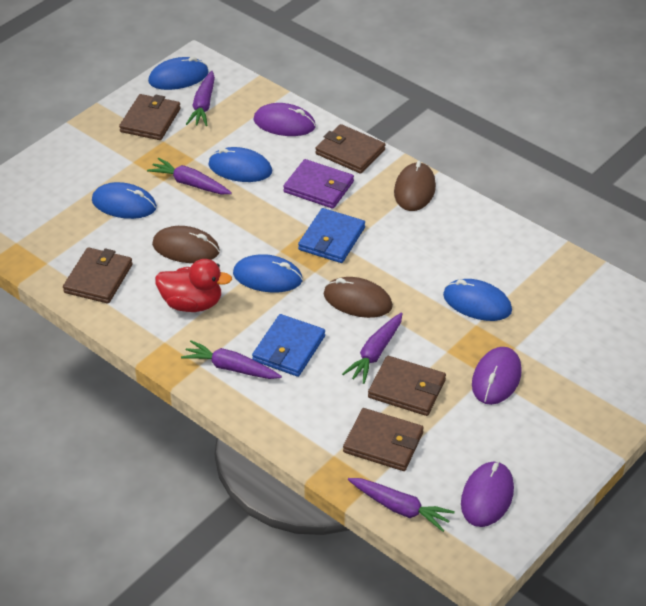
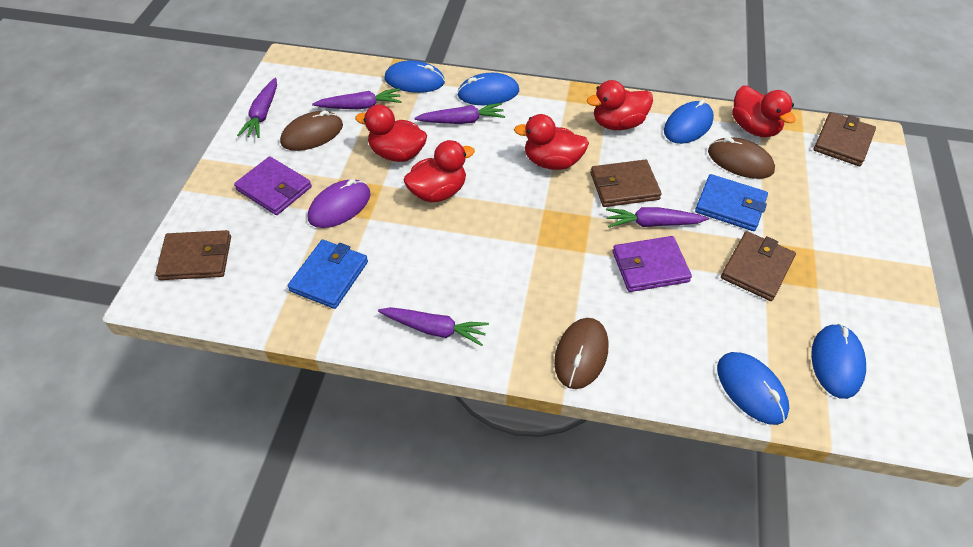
brown wallet: 5 -> 4
purple mouse: 3 -> 1
purple wallet: 1 -> 2
red duck: 1 -> 5

